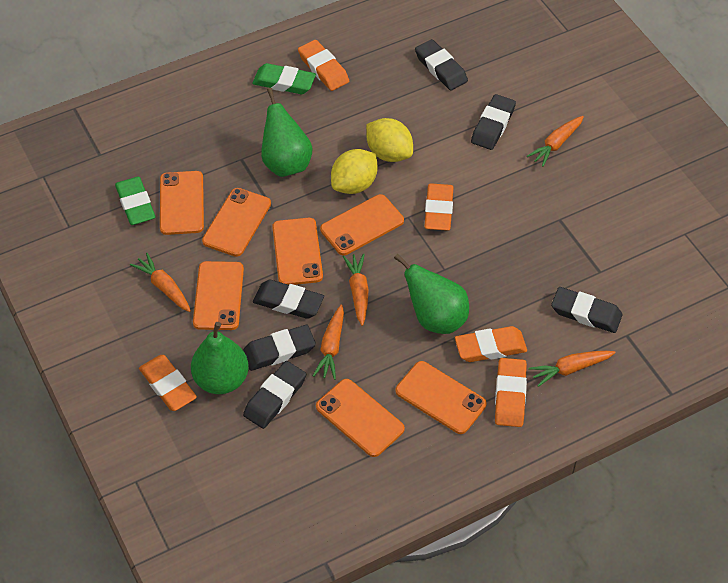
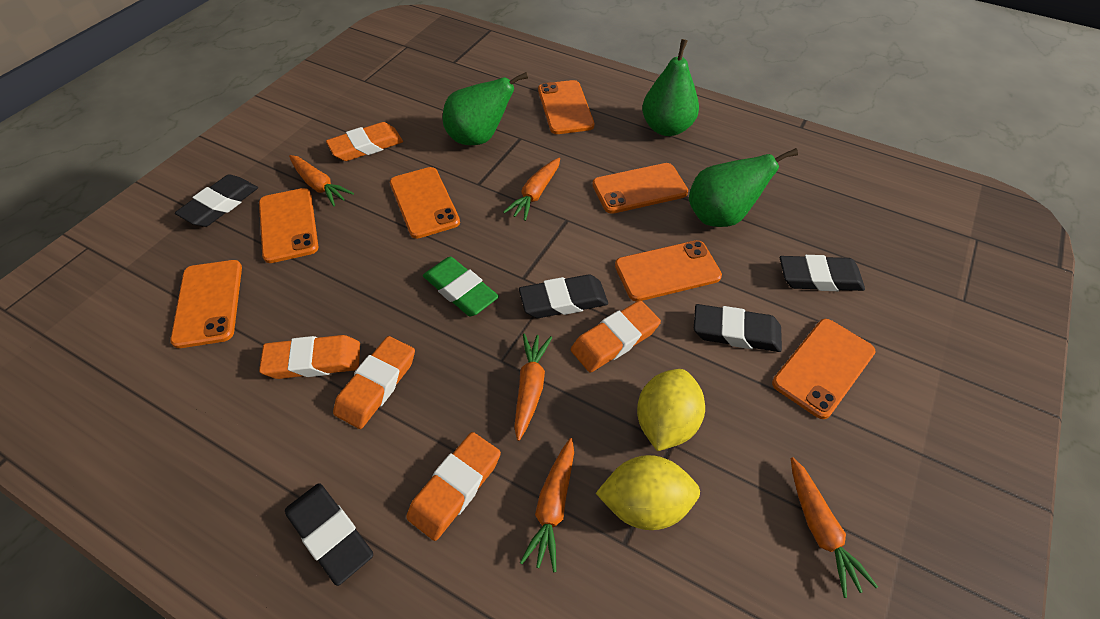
black eraser: 6 -> 5
green eraser: 2 -> 1

